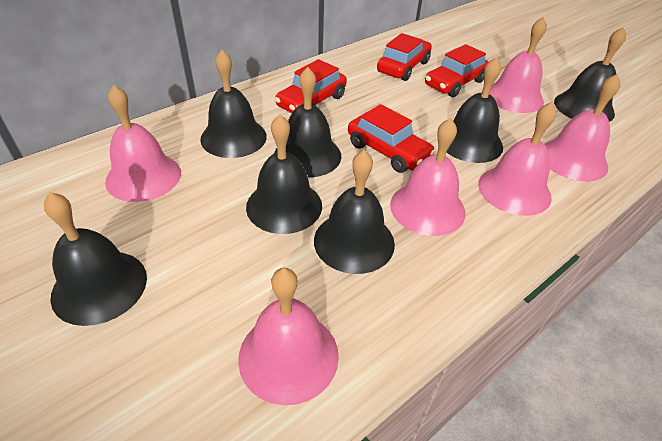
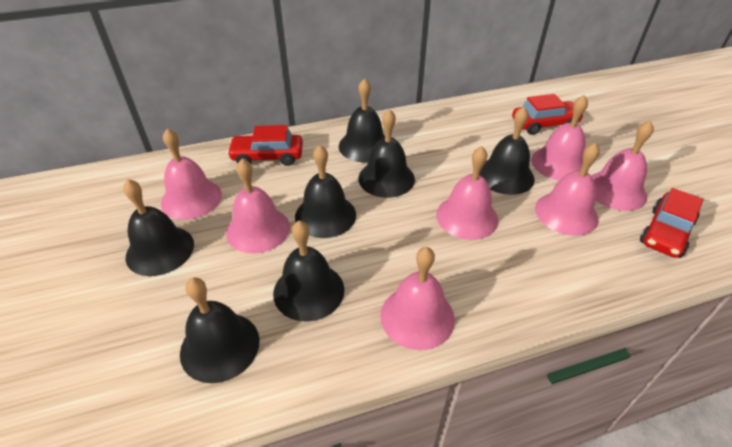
pink bell: 6 -> 7
red car: 4 -> 3

